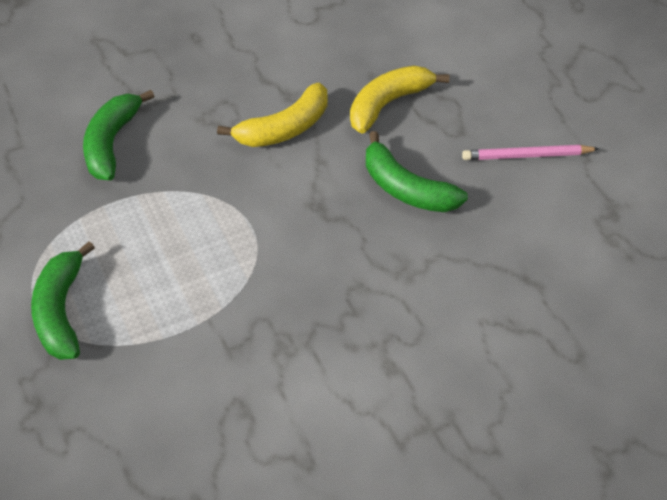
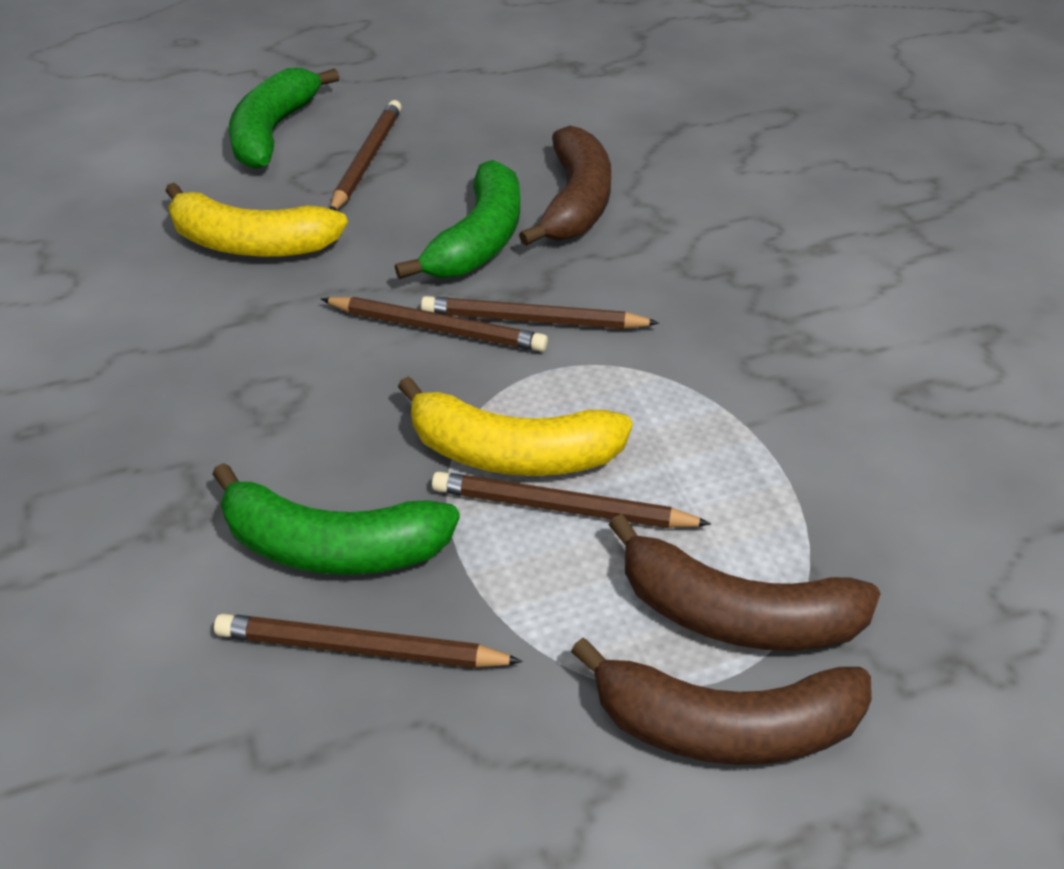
brown banana: 0 -> 3
brown pencil: 0 -> 5
pink pencil: 1 -> 0

